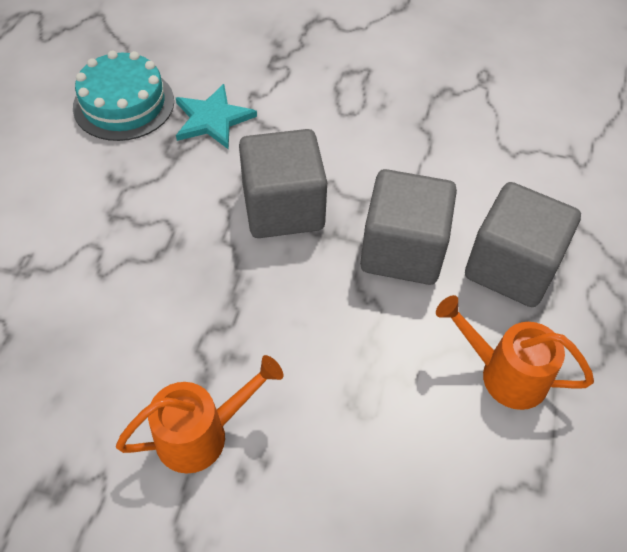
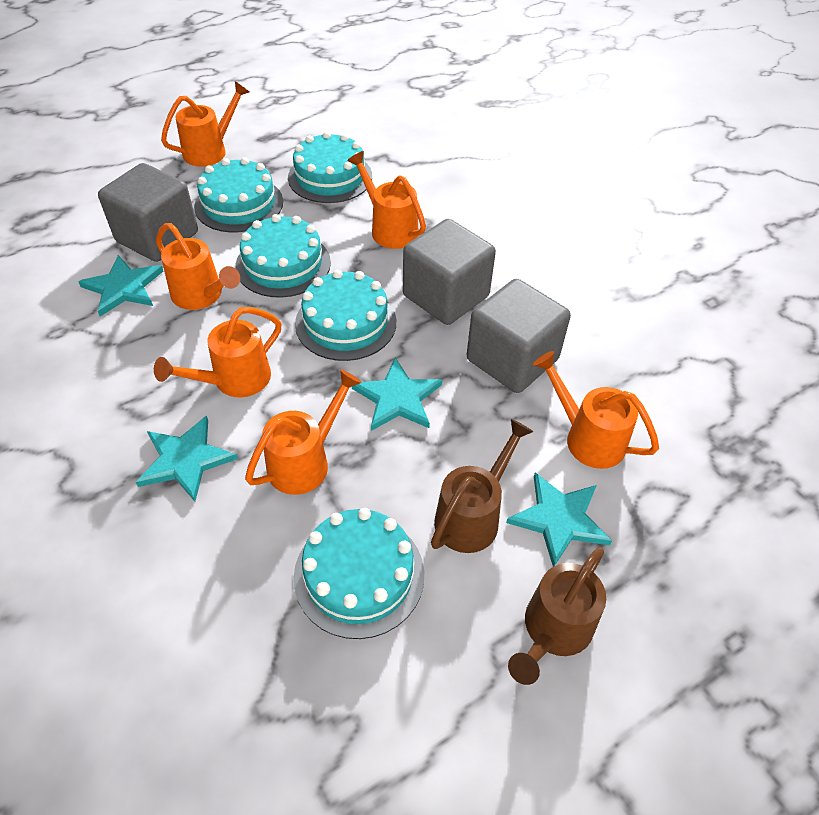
brown watering can: 0 -> 2
orange watering can: 2 -> 6
turquoise cake: 1 -> 5
turquoise star: 1 -> 4

